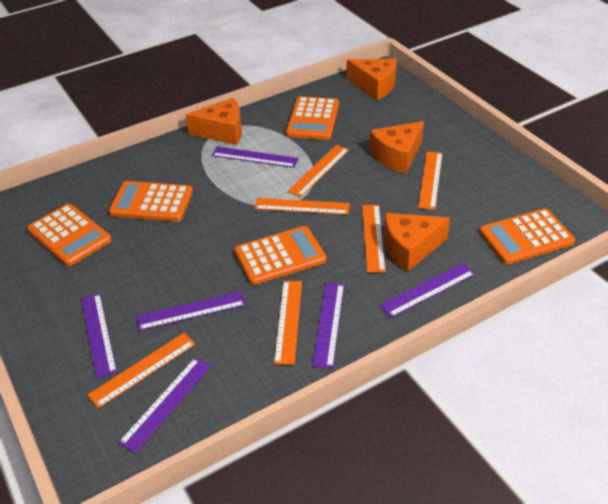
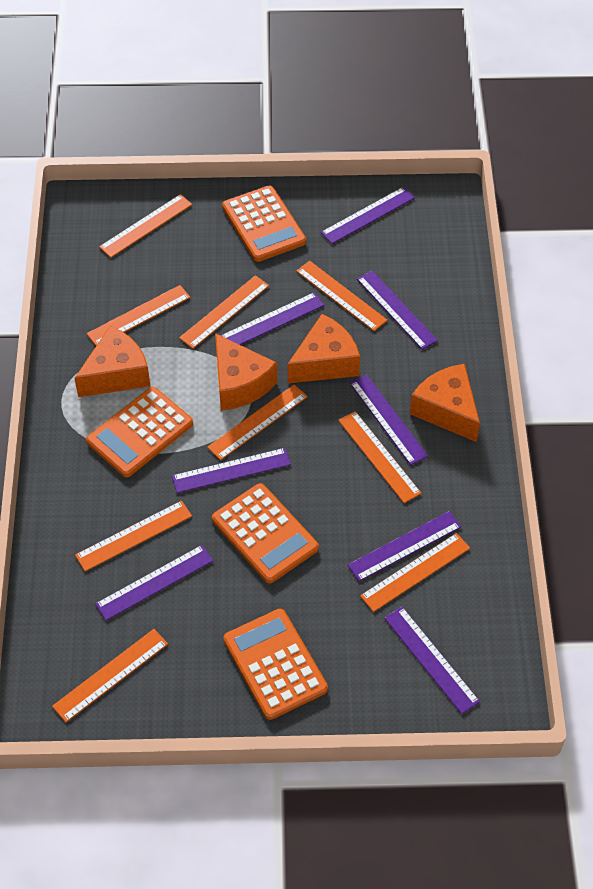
orange calculator: 5 -> 4
orange ruler: 6 -> 9
purple ruler: 6 -> 8

